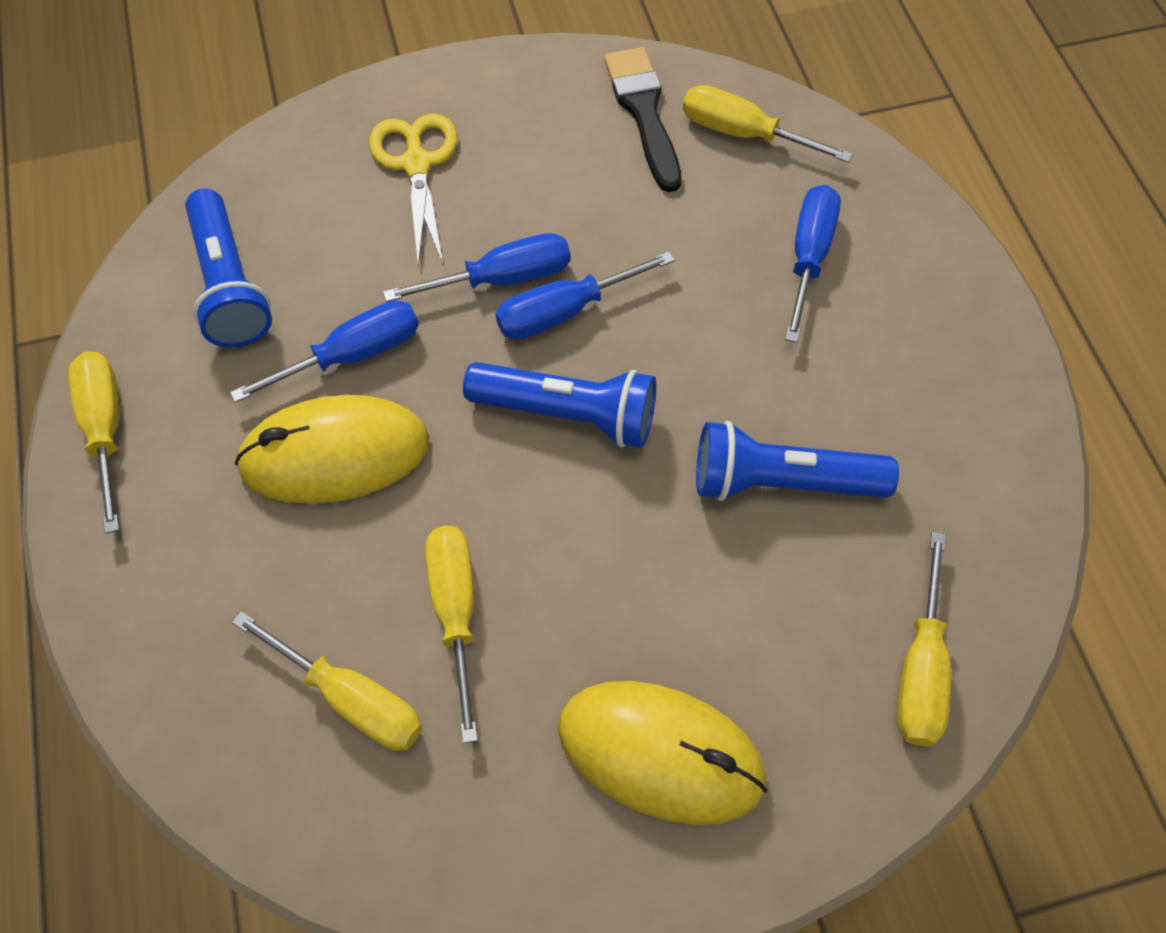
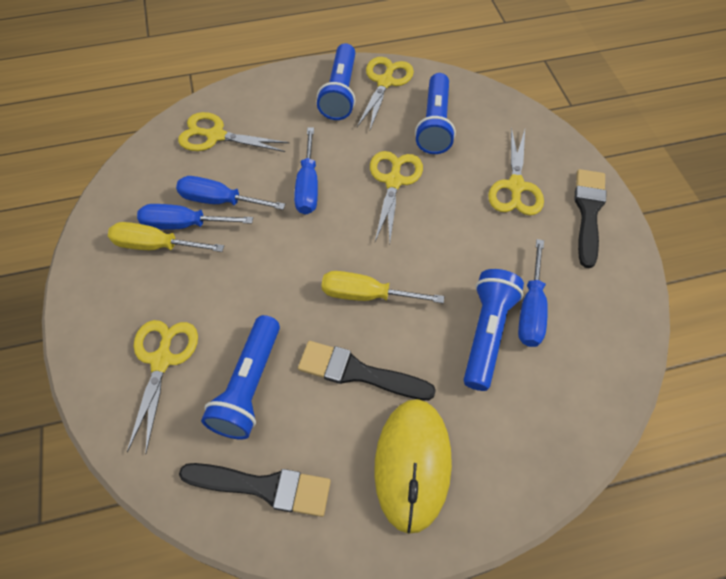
black brush: 1 -> 3
blue flashlight: 3 -> 4
yellow mouse: 2 -> 1
yellow scissors: 1 -> 5
yellow screwdriver: 5 -> 2

